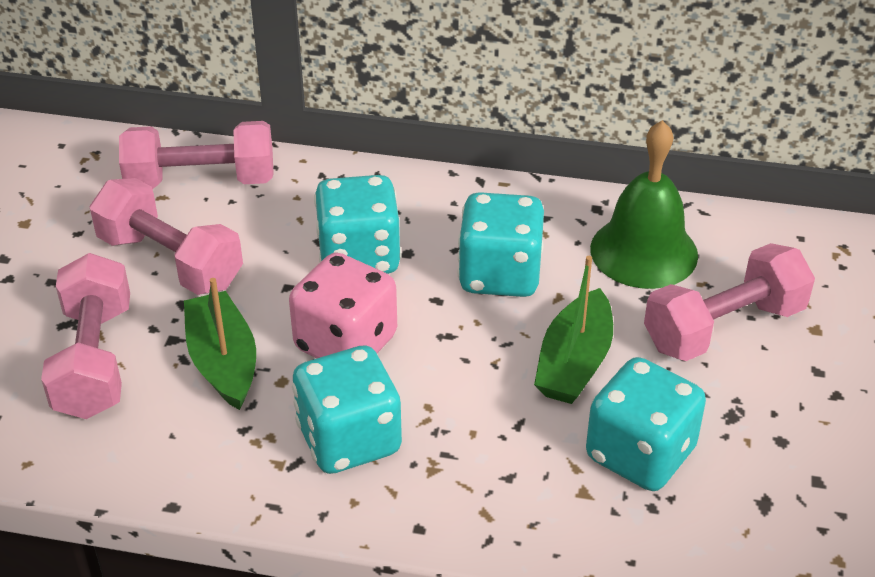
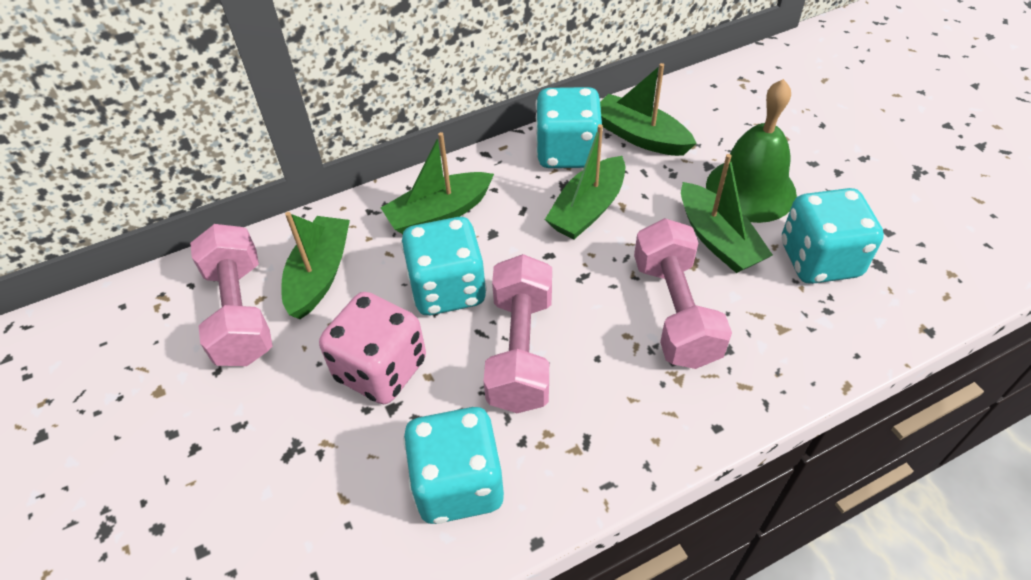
green boat: 2 -> 5
pink dumbbell: 4 -> 3

